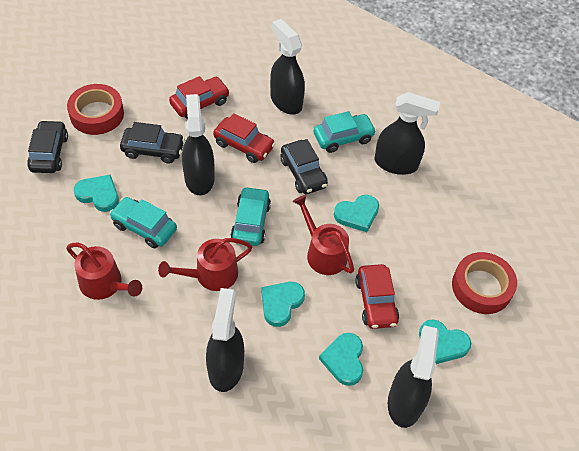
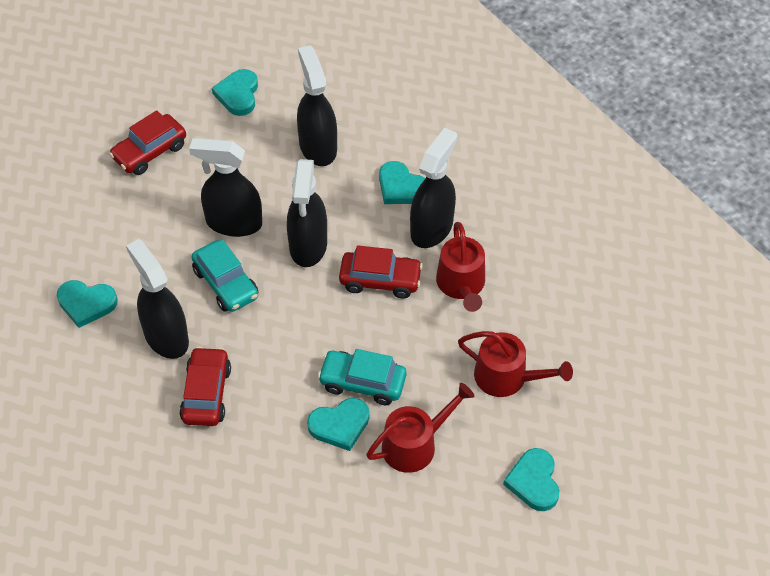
black car: 3 -> 0
red tape: 2 -> 0
turquoise car: 3 -> 2

